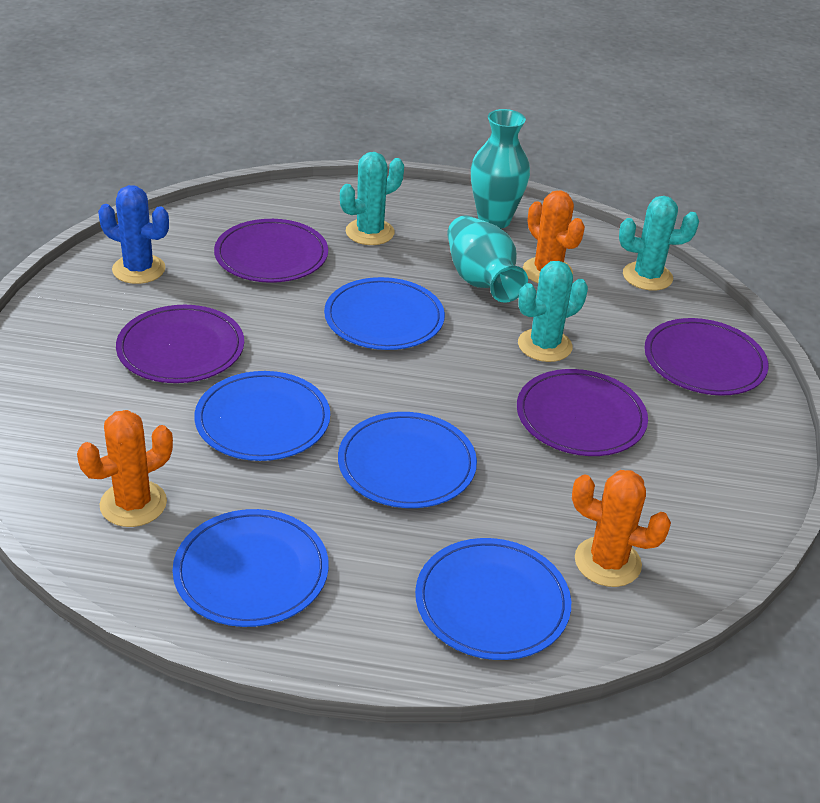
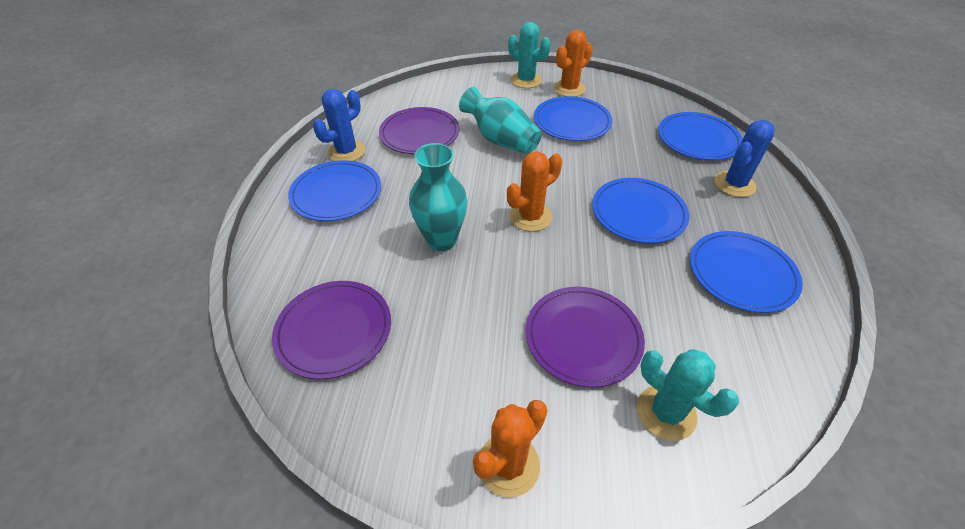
blue cactus: 1 -> 2
purple plate: 4 -> 3
turquoise cactus: 3 -> 2

